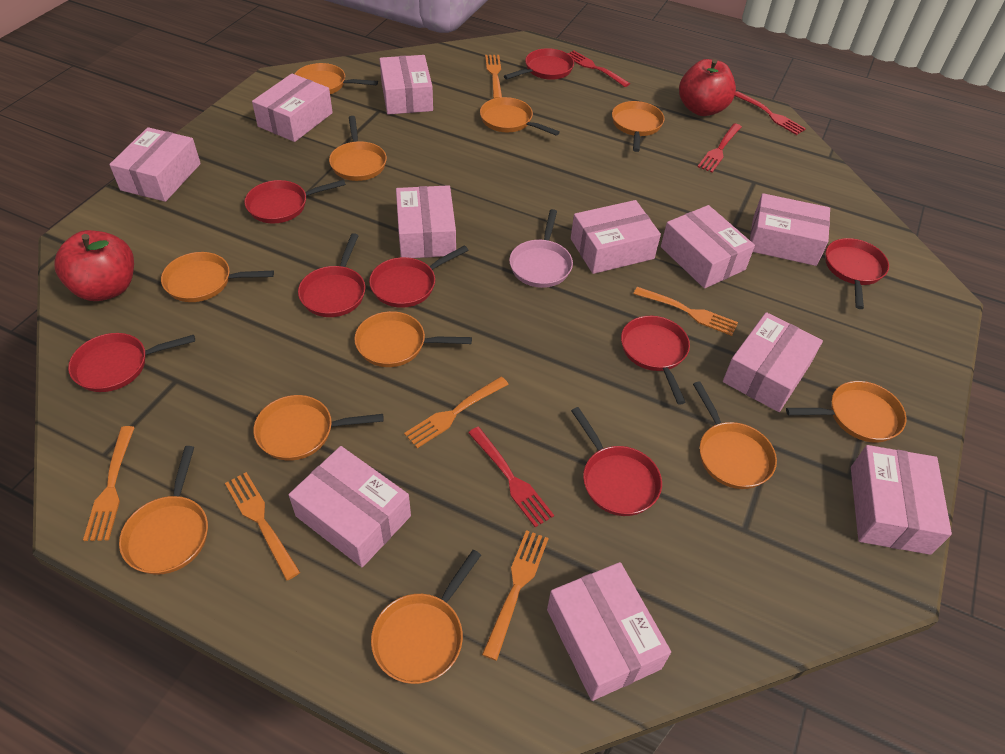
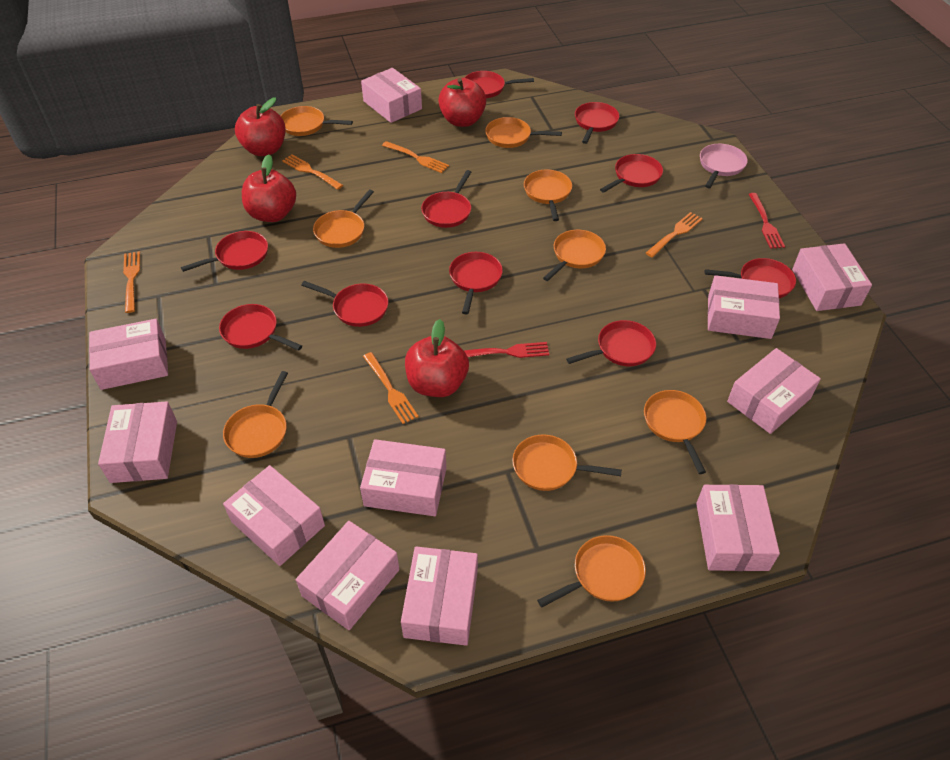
orange fork: 6 -> 5
orange pan: 11 -> 9
red apple: 2 -> 4
red fork: 4 -> 2
red pan: 8 -> 10

